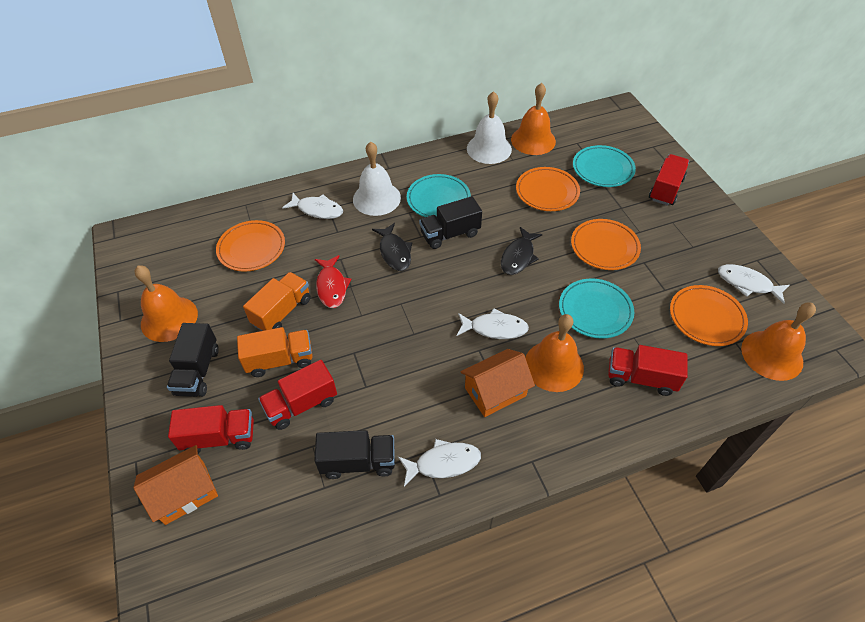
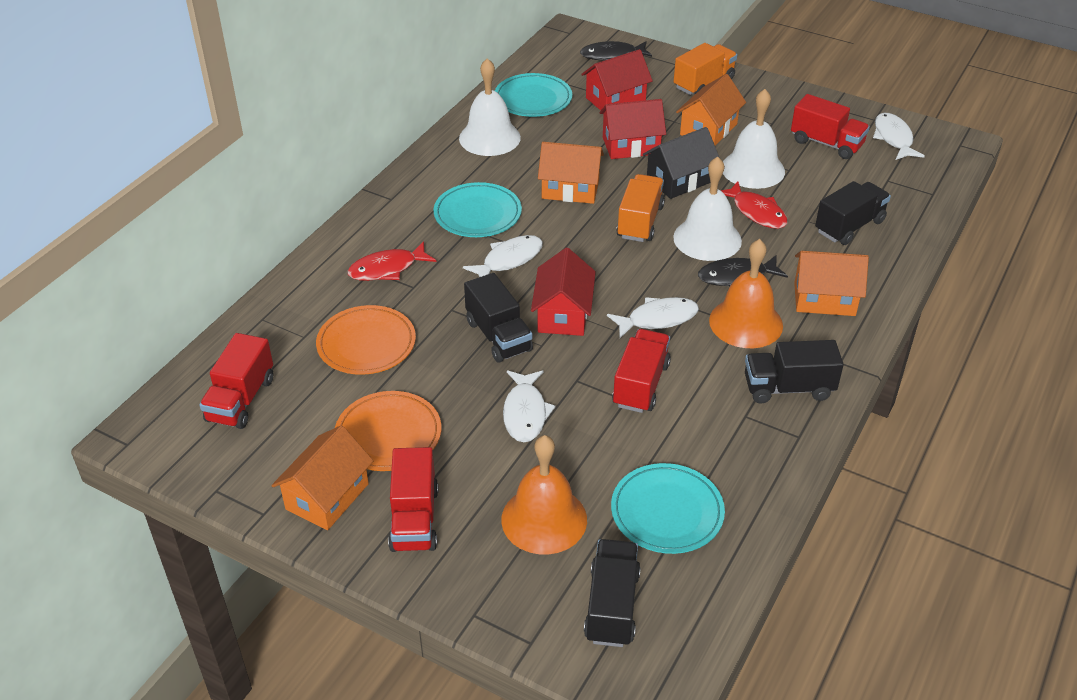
black house: 0 -> 1
black truck: 3 -> 4
orange bell: 4 -> 2
orange house: 2 -> 4
orange plate: 4 -> 2
red fish: 1 -> 2
red house: 0 -> 3
white bell: 2 -> 3

